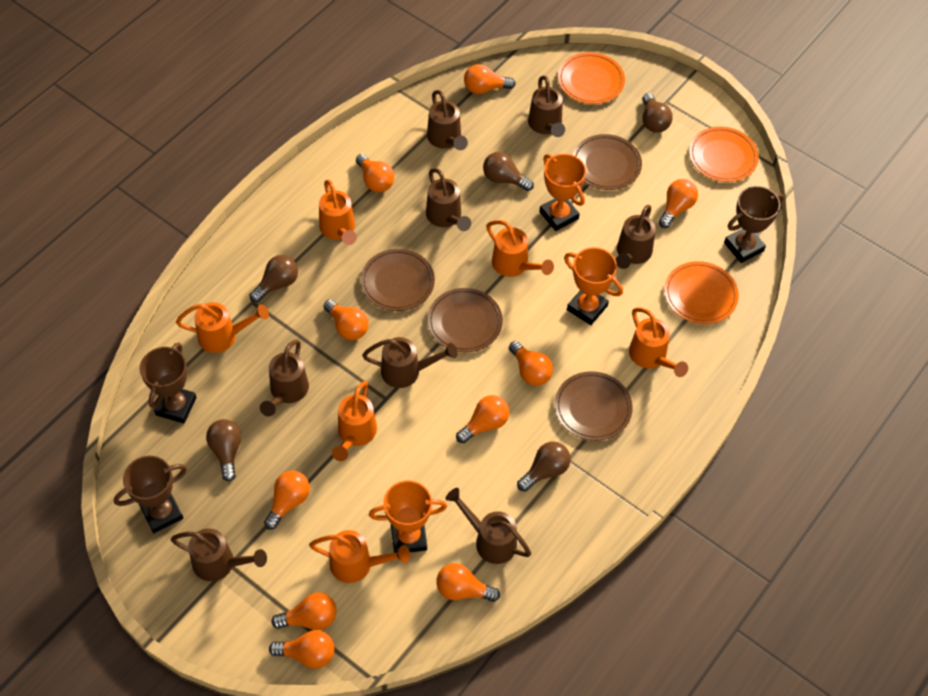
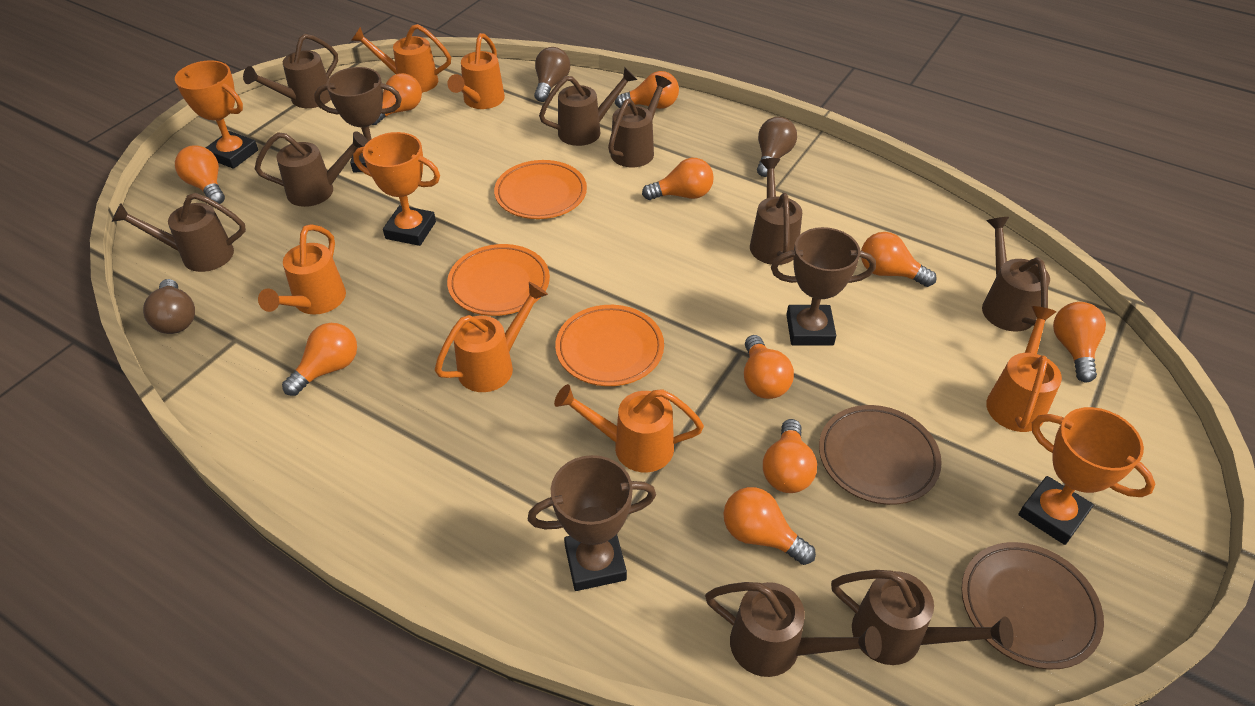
brown light bulb: 5 -> 3
brown plate: 4 -> 2
brown watering can: 8 -> 9

